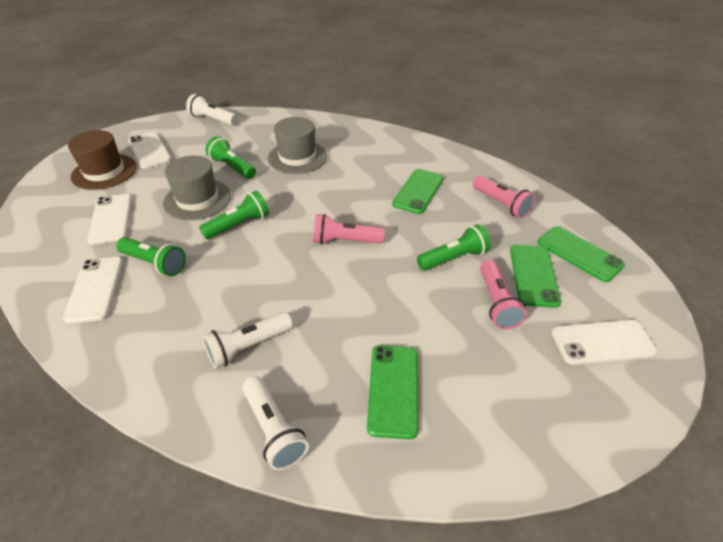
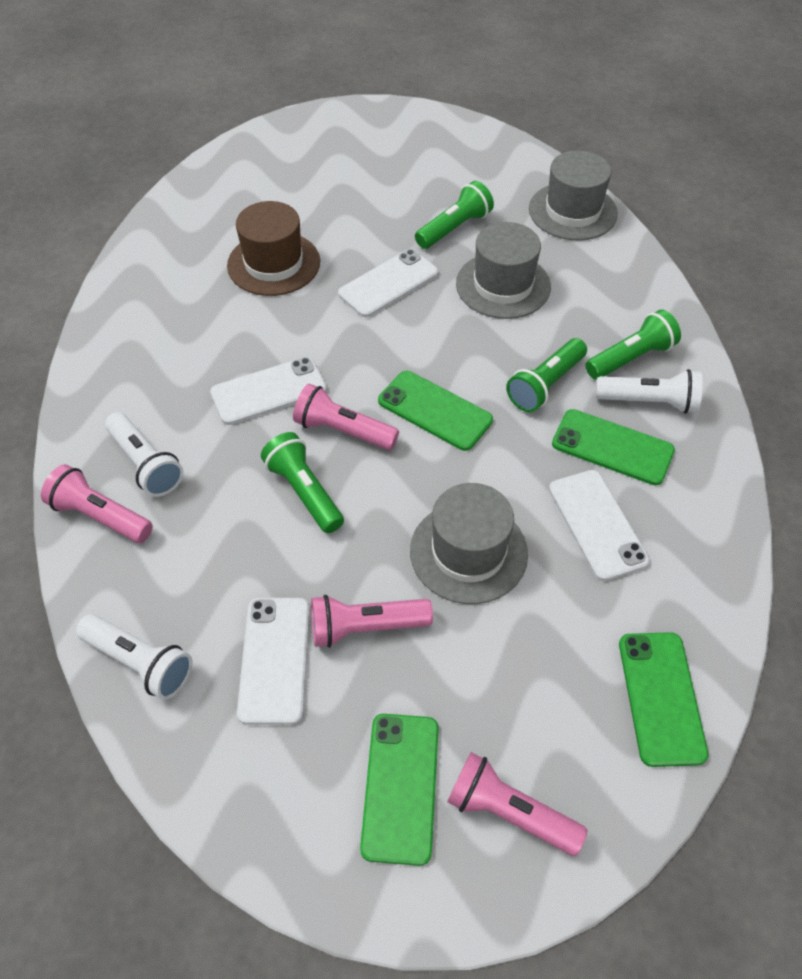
grey hat: 2 -> 3
pink flashlight: 3 -> 4

